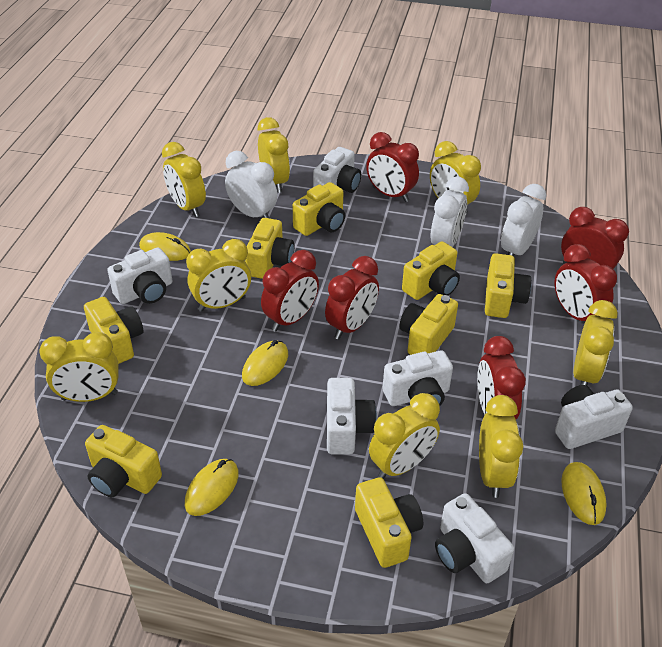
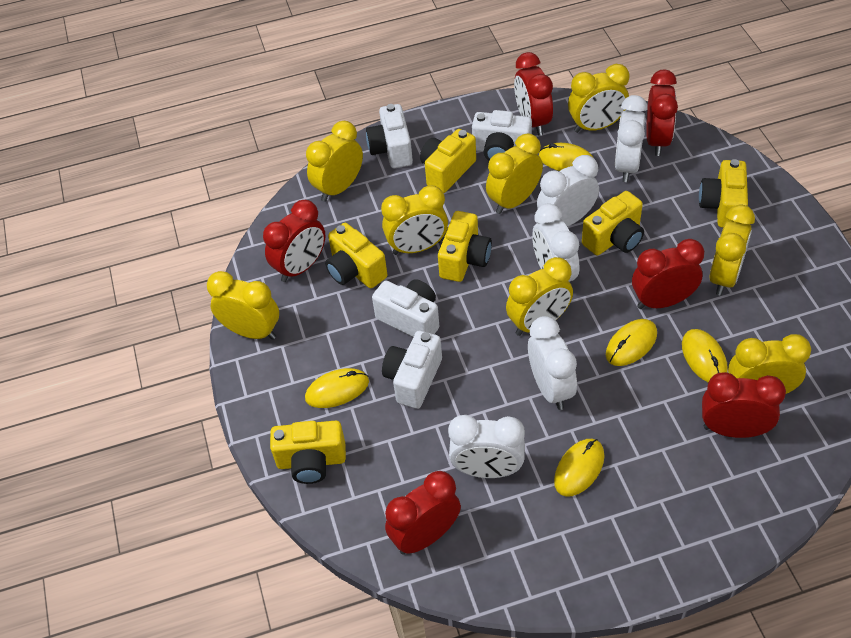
white camera: 6 -> 4
white clock: 3 -> 5
yellow camera: 8 -> 6
yellow mouse: 4 -> 5

